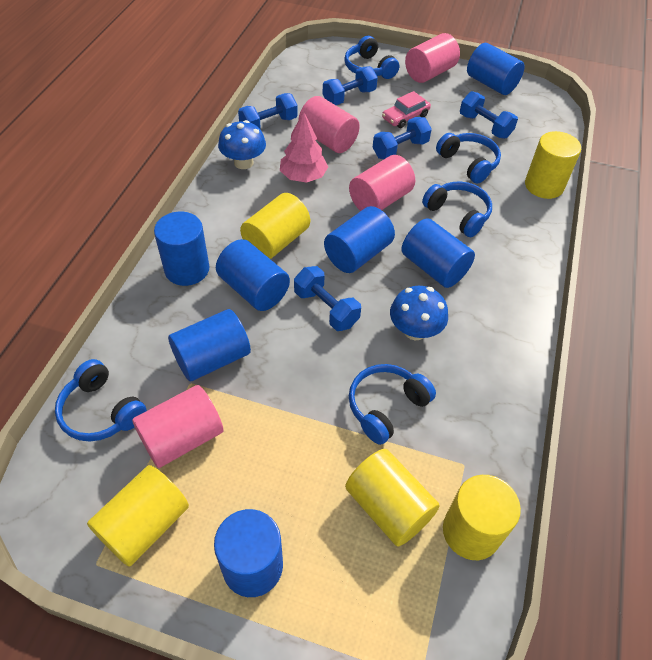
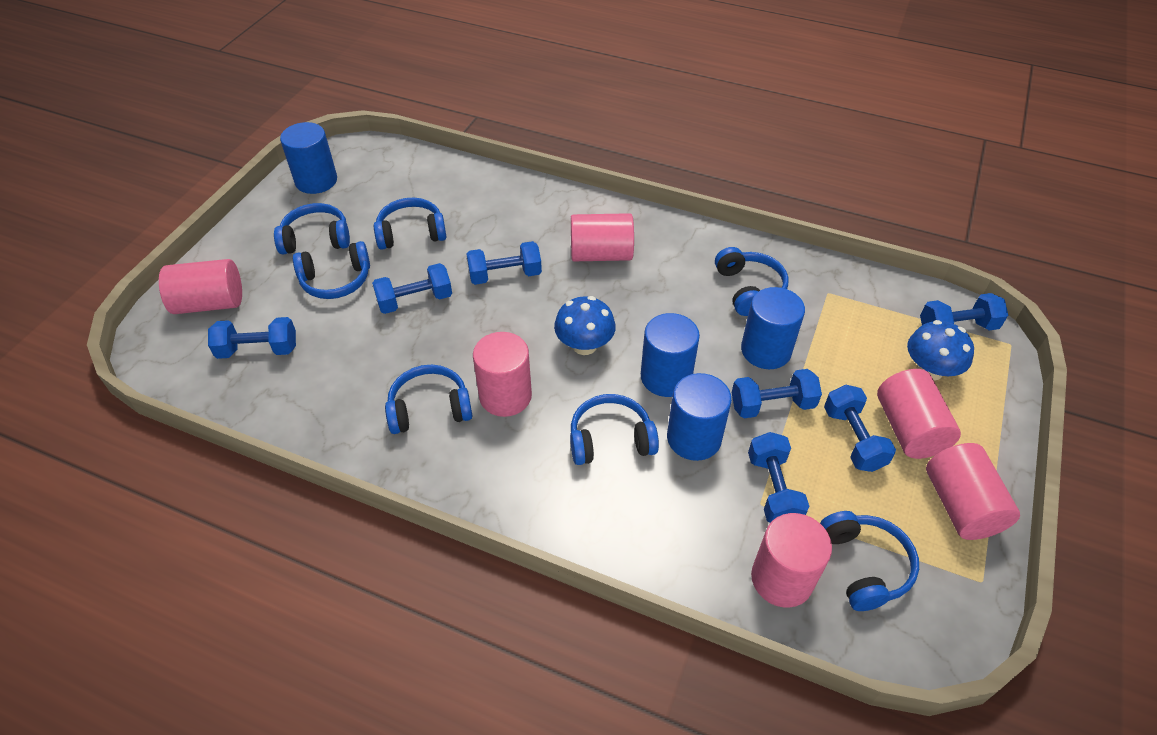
blue cylinder: 7 -> 4
blue dumbbell: 5 -> 7
blue headphones: 5 -> 7
pink car: 1 -> 0
pink cylinder: 4 -> 6
pink tree: 1 -> 0
yellow cylinder: 5 -> 0

